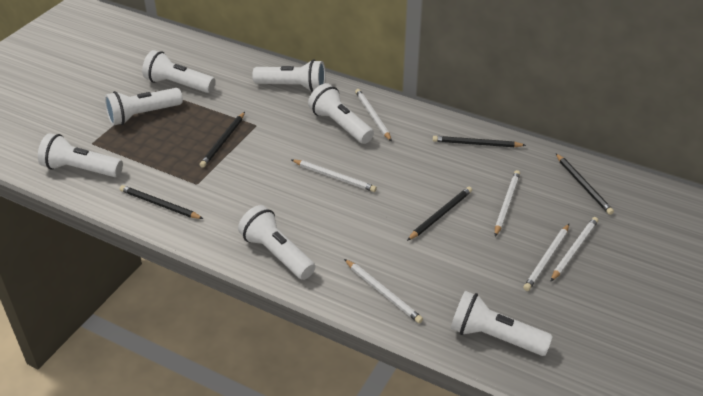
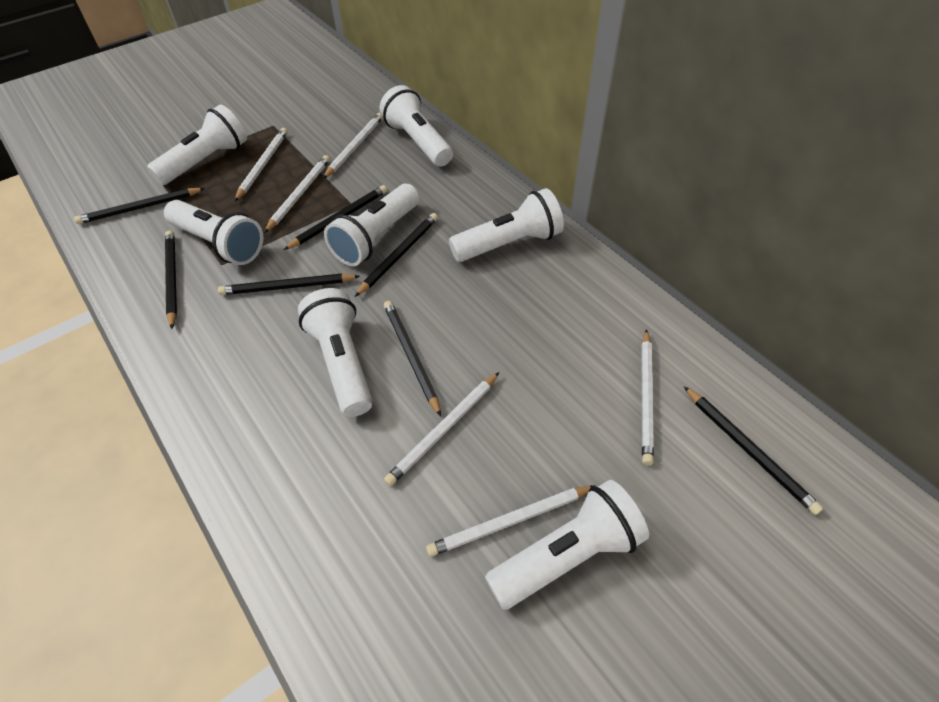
black pencil: 5 -> 7

